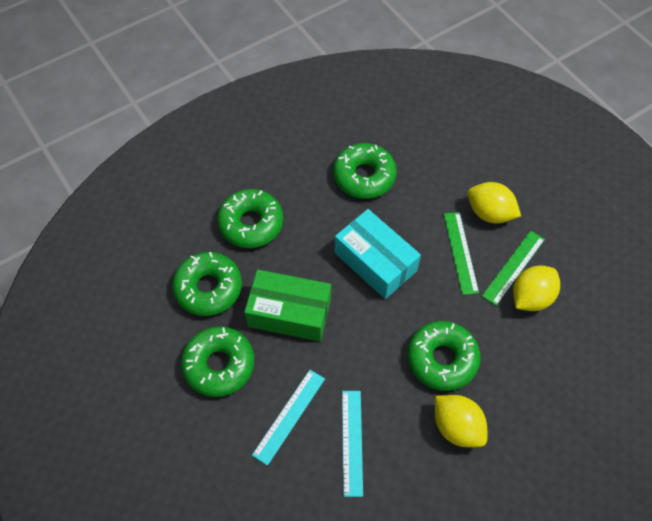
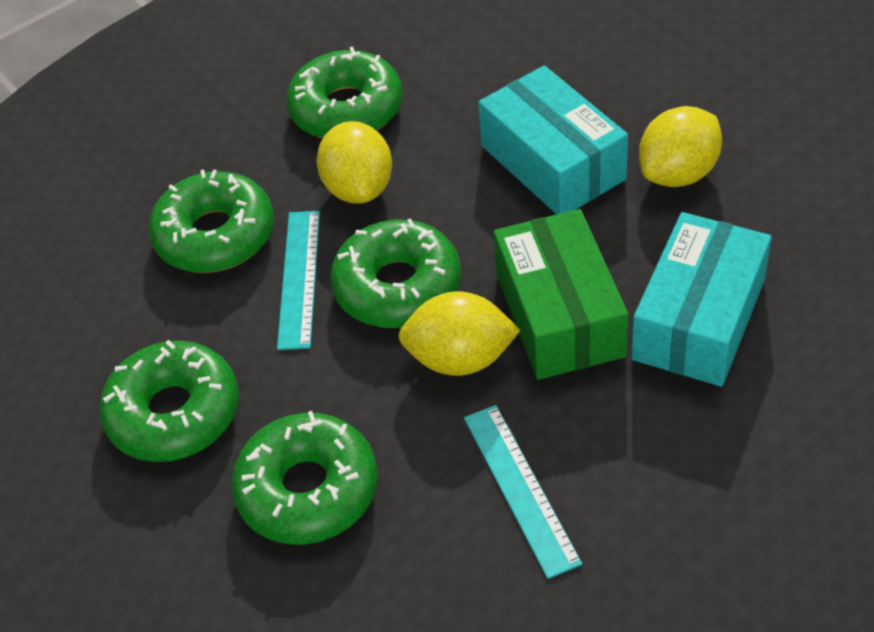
green ruler: 2 -> 0
turquoise box: 1 -> 2

